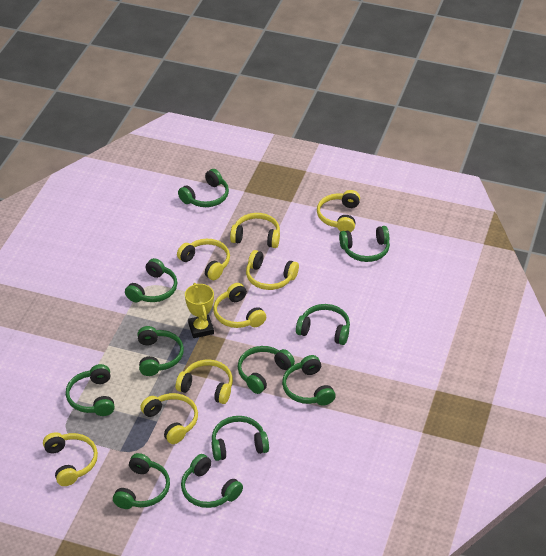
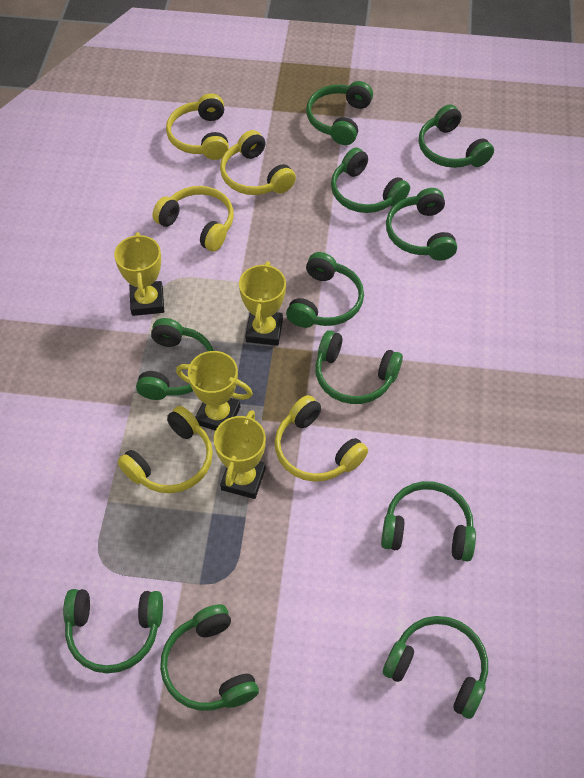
yellow headphones: 8 -> 5
yellow trophy: 1 -> 4

